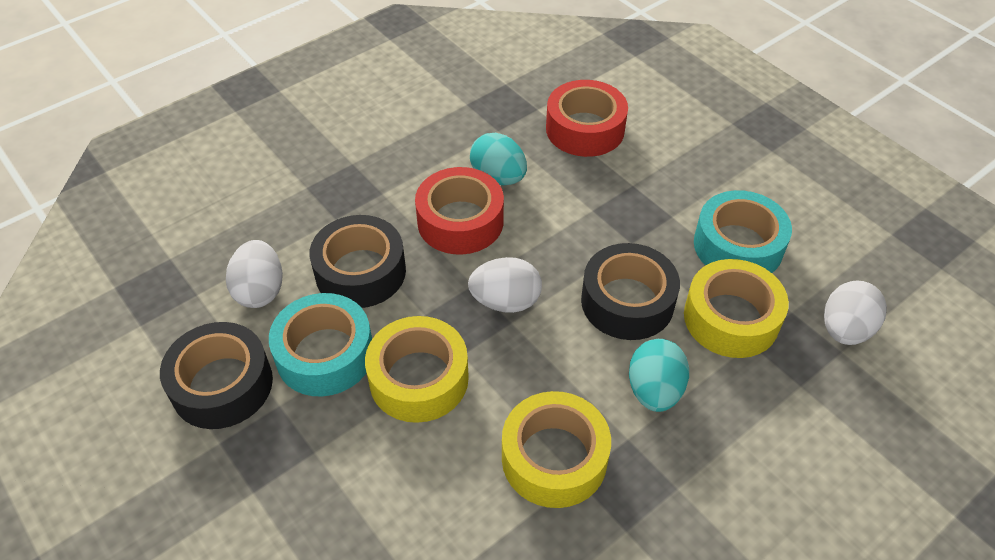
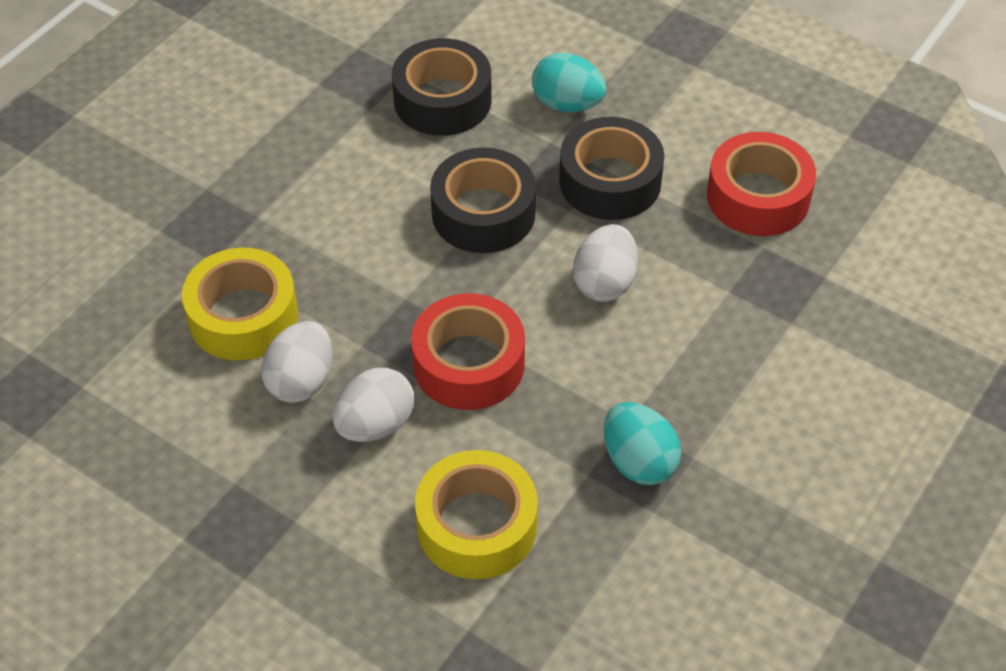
turquoise tape: 2 -> 0
yellow tape: 3 -> 2

